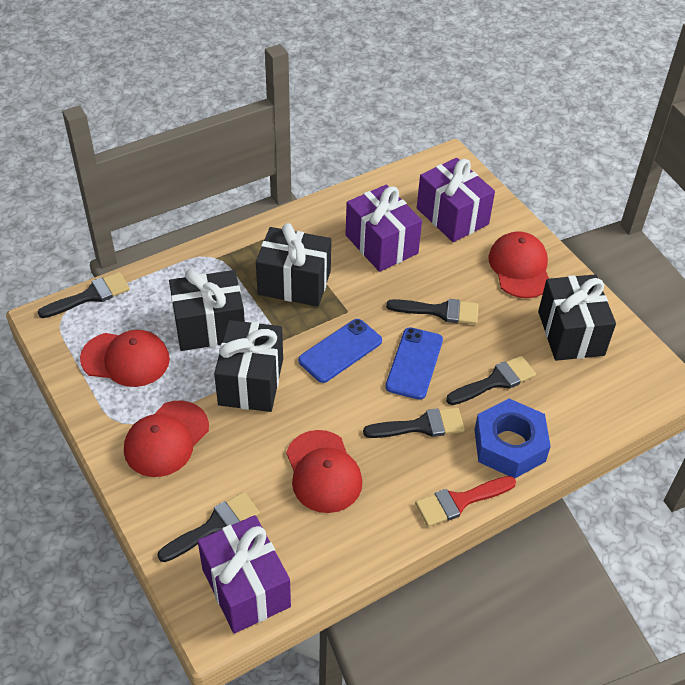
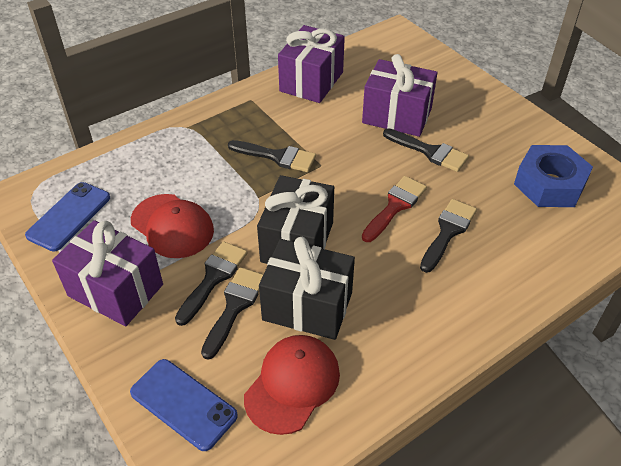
black gift: 4 -> 2
red cap: 4 -> 2

